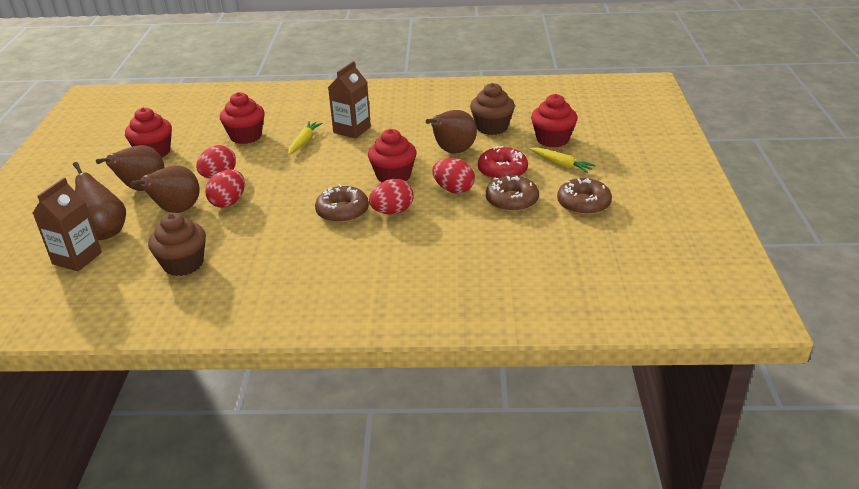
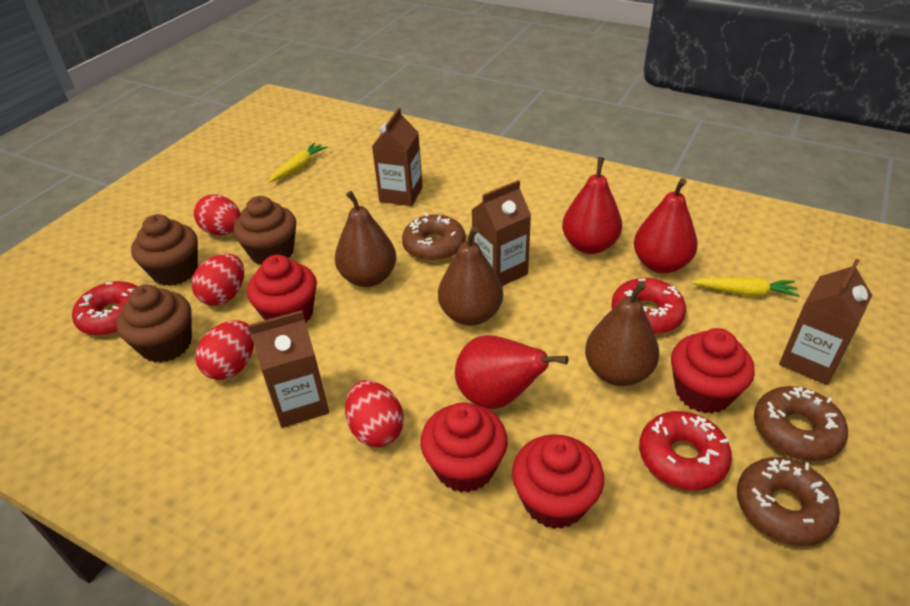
brown carton: 2 -> 4
brown cupcake: 2 -> 3
brown pear: 4 -> 3
red donut: 1 -> 3
red pear: 0 -> 3

